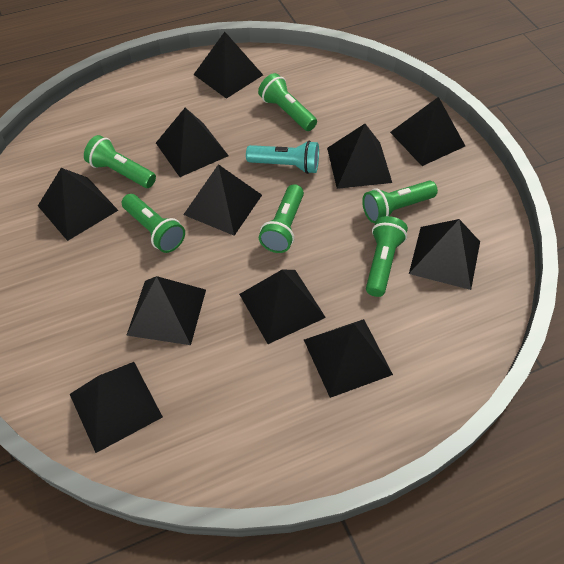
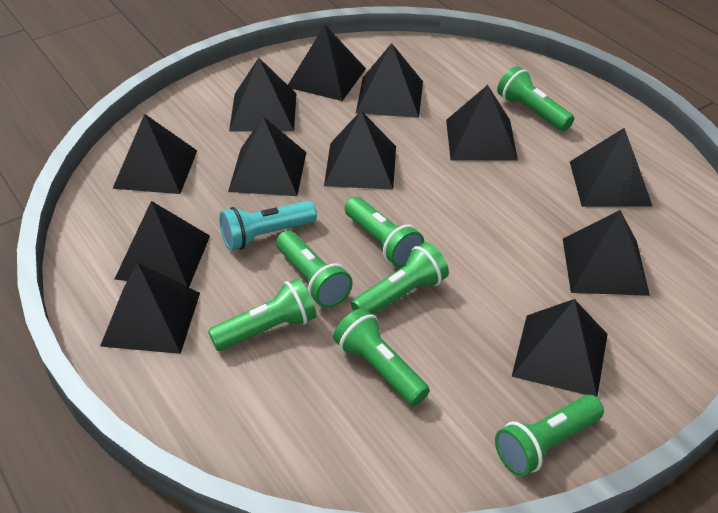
black pyramid: 11 -> 12
green flashlight: 6 -> 7

